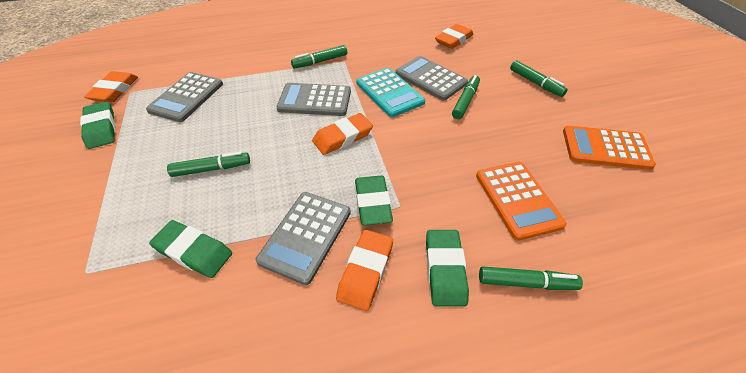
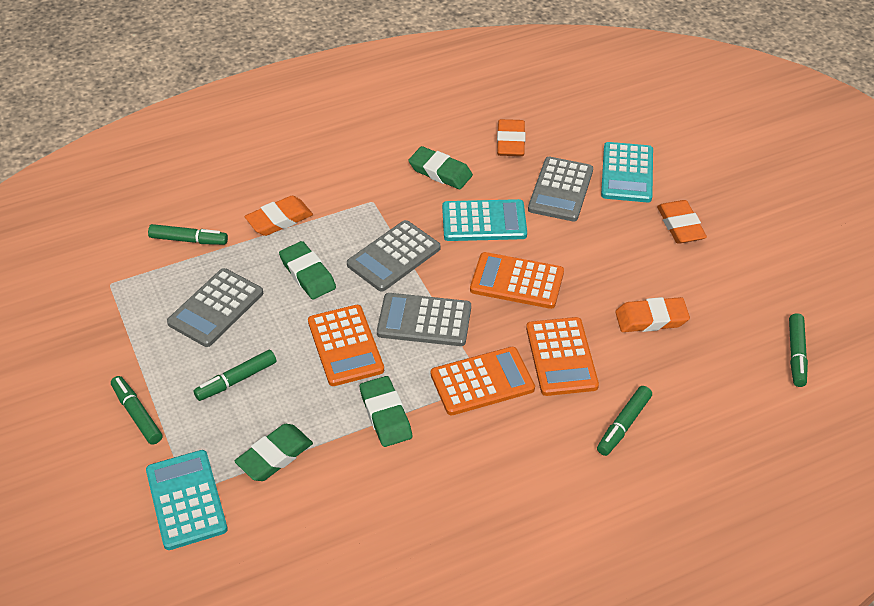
orange calculator: 2 -> 4
turquoise calculator: 1 -> 3

